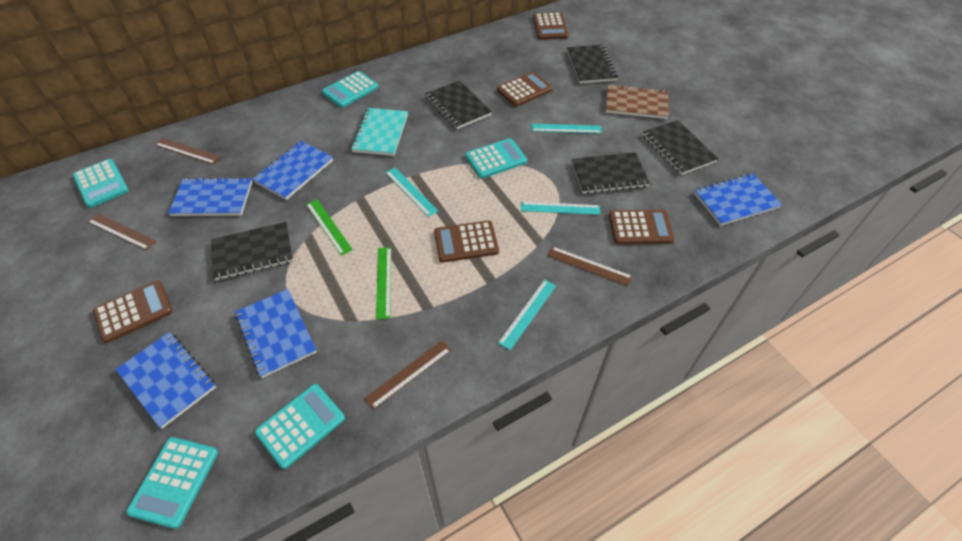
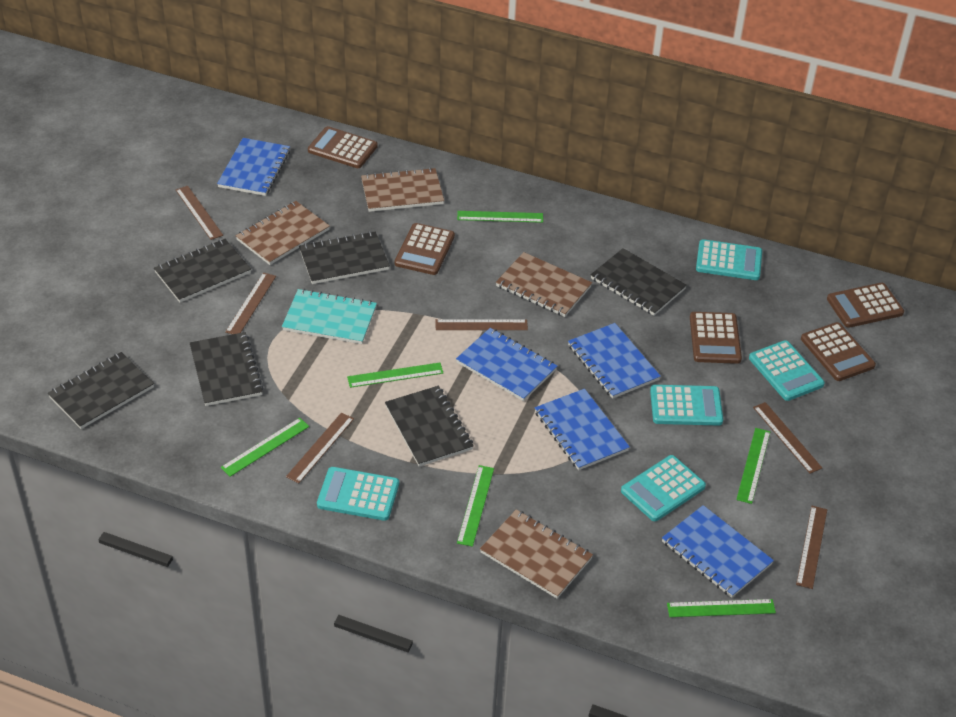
black notebook: 5 -> 6
brown notebook: 1 -> 4
brown ruler: 4 -> 6
green ruler: 2 -> 6
turquoise ruler: 4 -> 0

